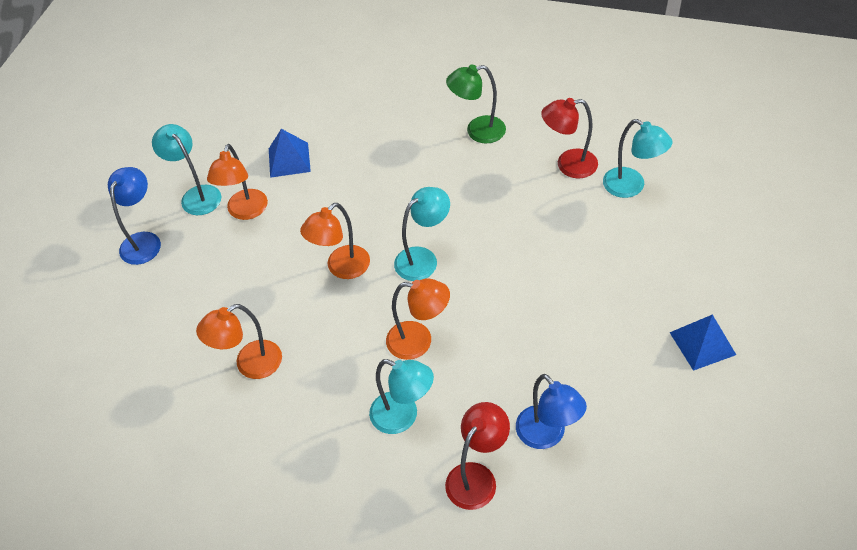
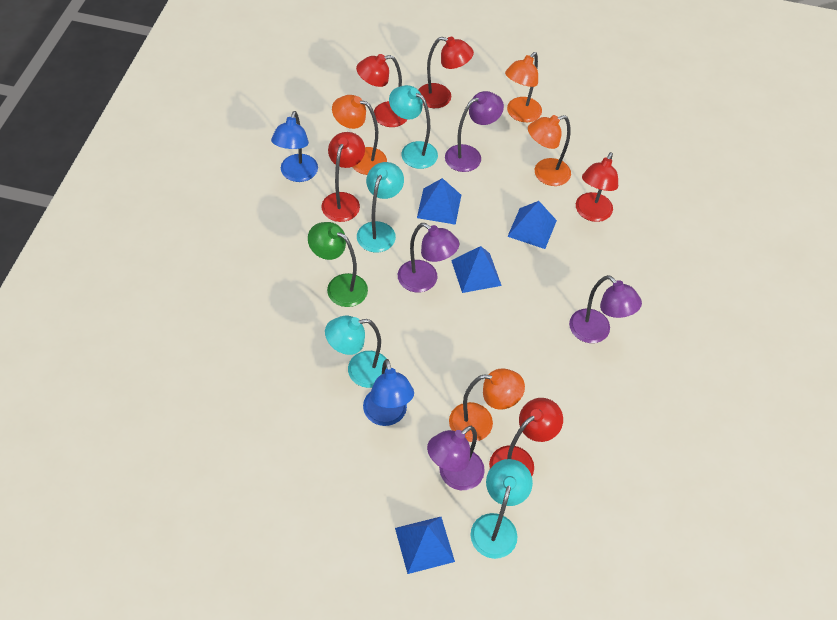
blue pyramid: 2 -> 4
purple lamp: 0 -> 4
red lamp: 2 -> 5

